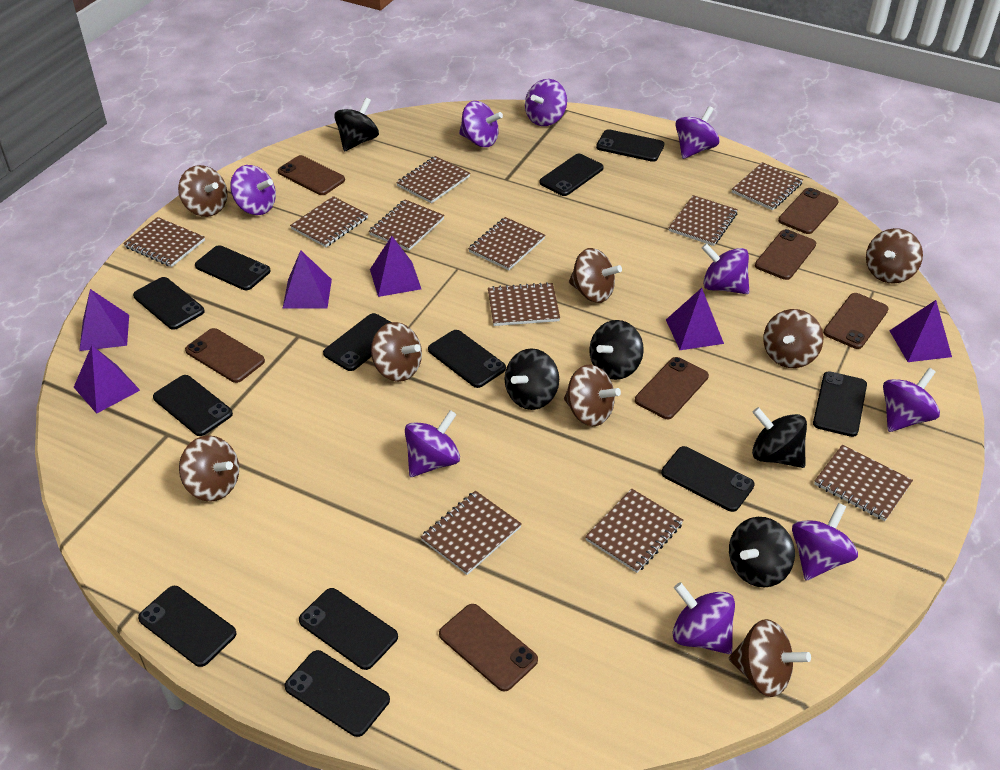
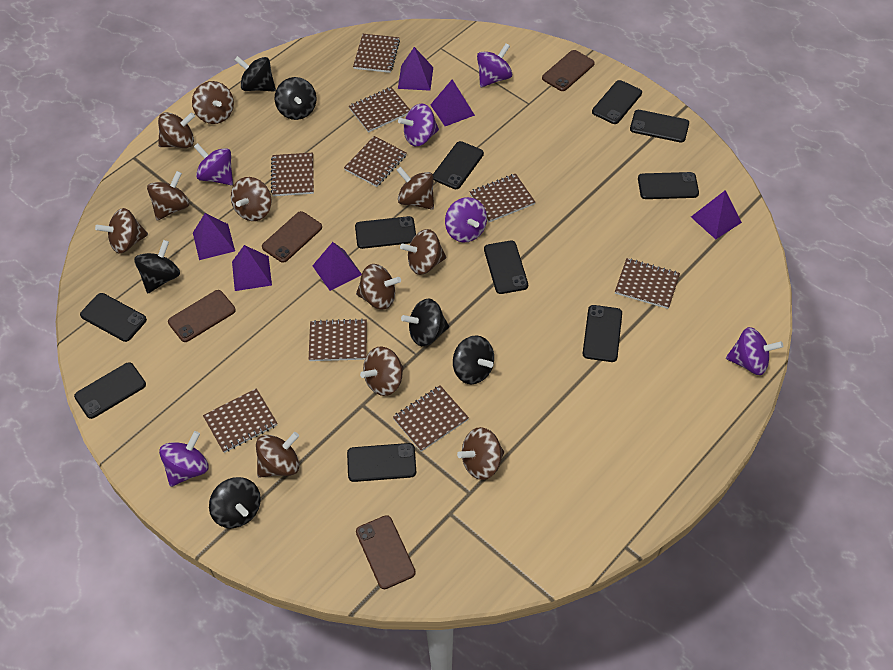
black phone: 12 -> 10
black spinning top: 5 -> 6
brown notebook: 11 -> 9
brown phone: 7 -> 4
brown spinning top: 8 -> 11
purple spinning top: 9 -> 6

